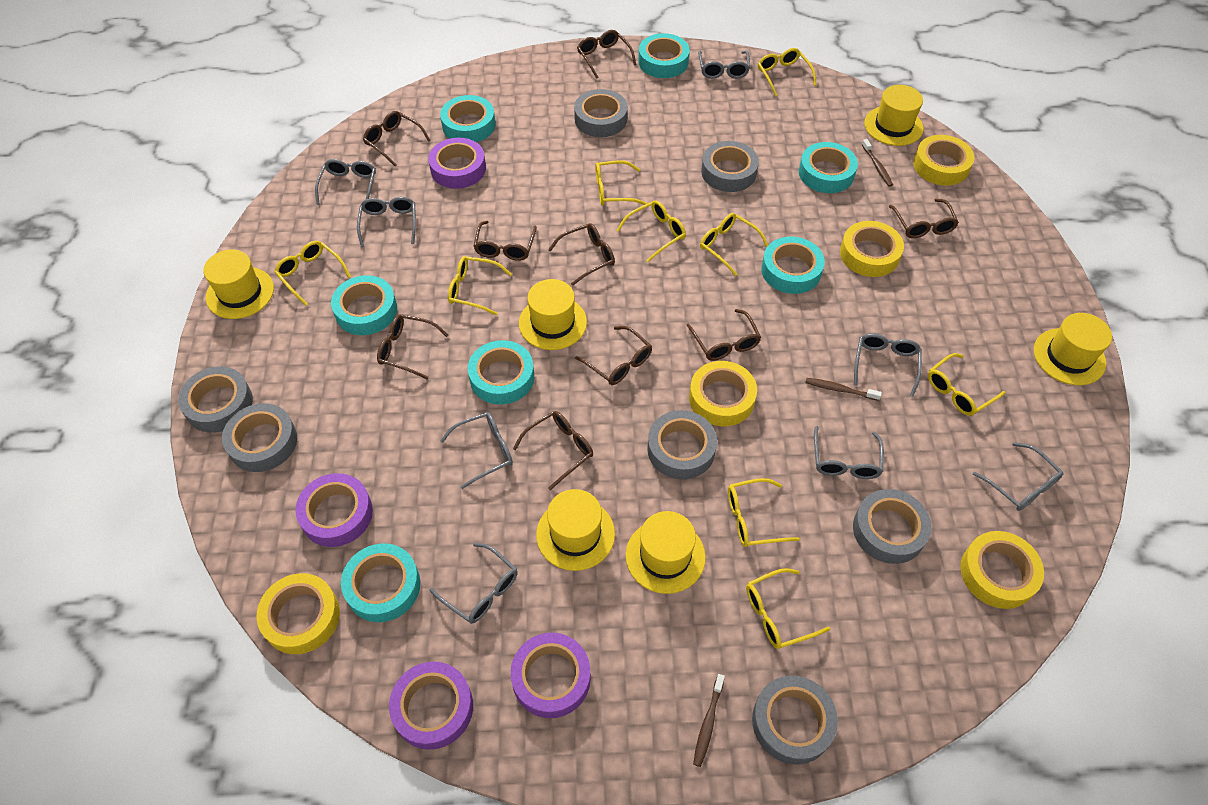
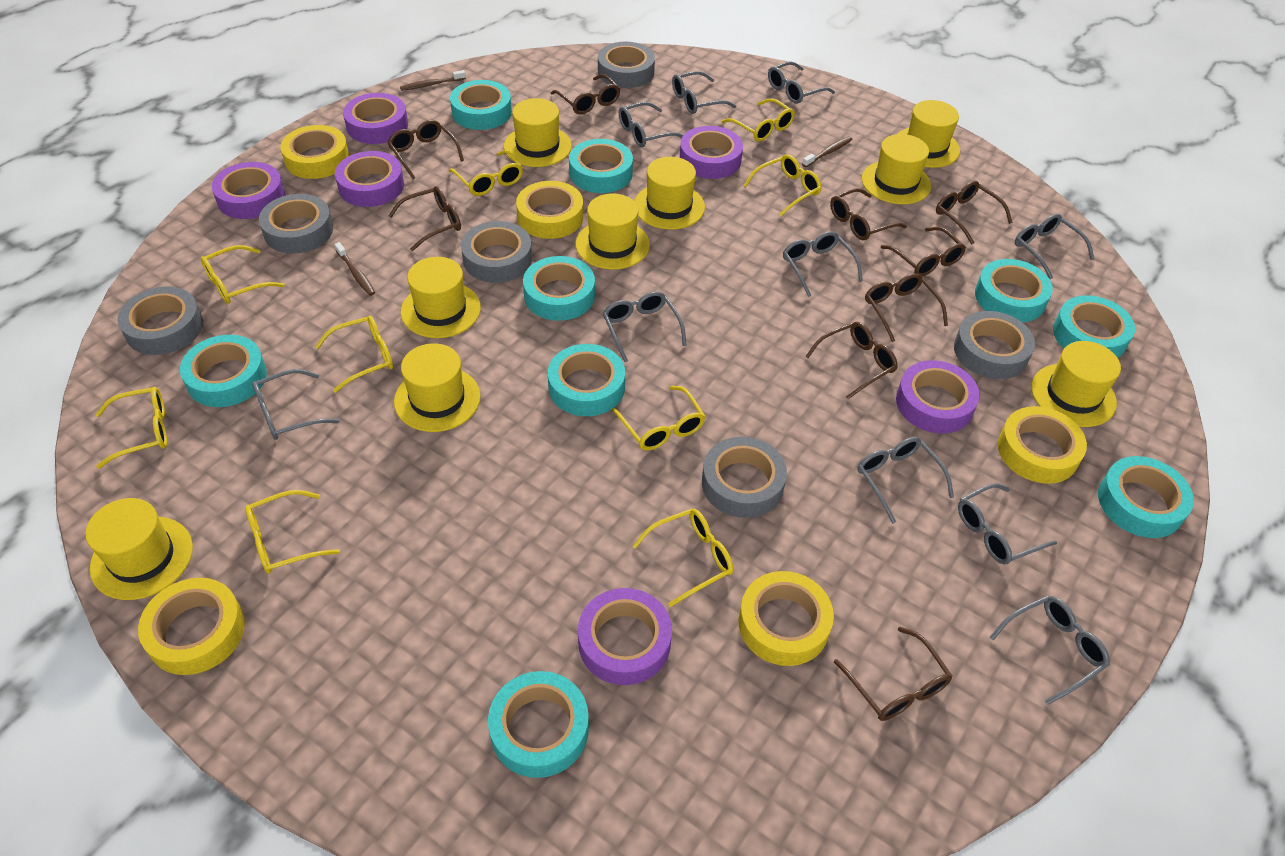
grey glasses: 8 -> 10
grey tape: 7 -> 6
purple tape: 4 -> 6
turquoise tape: 7 -> 9
yellow hat: 6 -> 9

